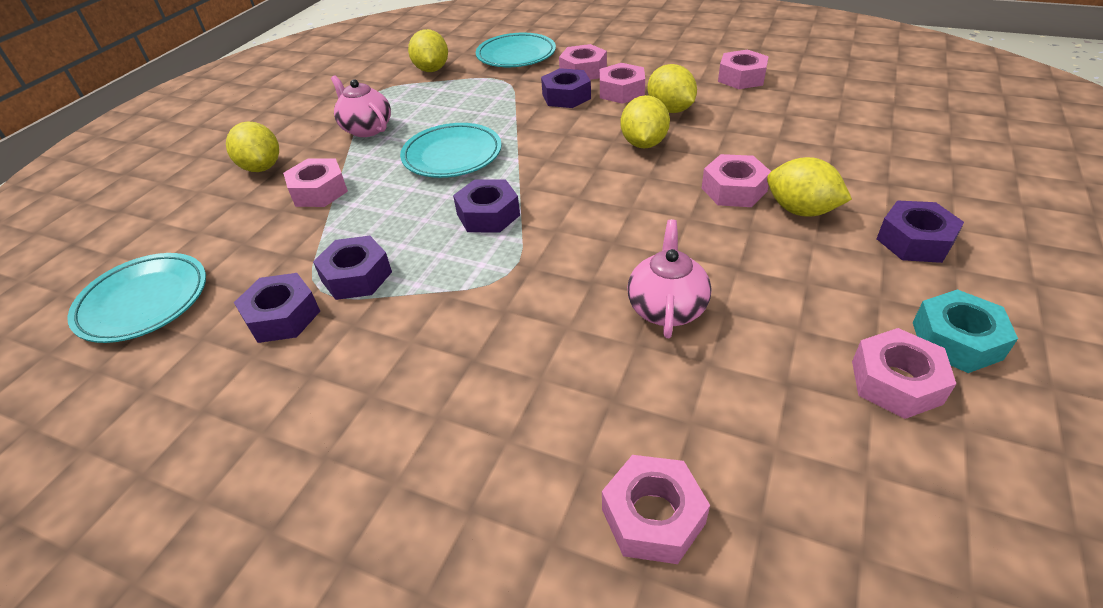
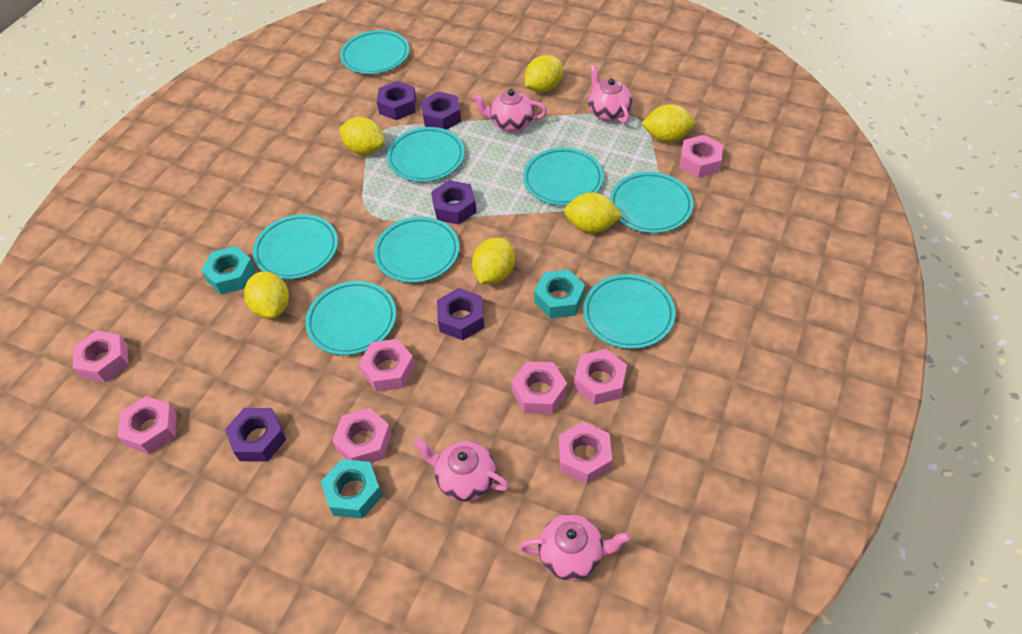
pink nut: 7 -> 8
pink teapot: 2 -> 4
turquoise nut: 1 -> 3
turquoise plate: 3 -> 8
yellow lemon: 5 -> 6

